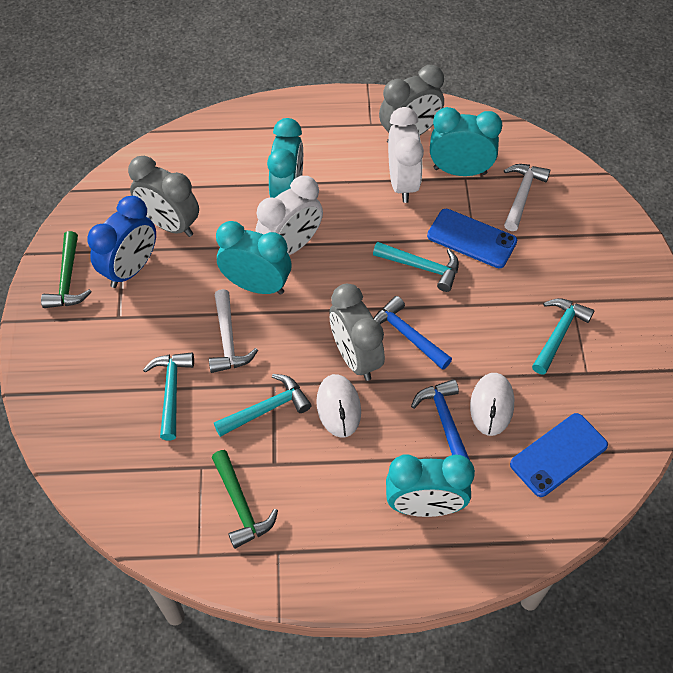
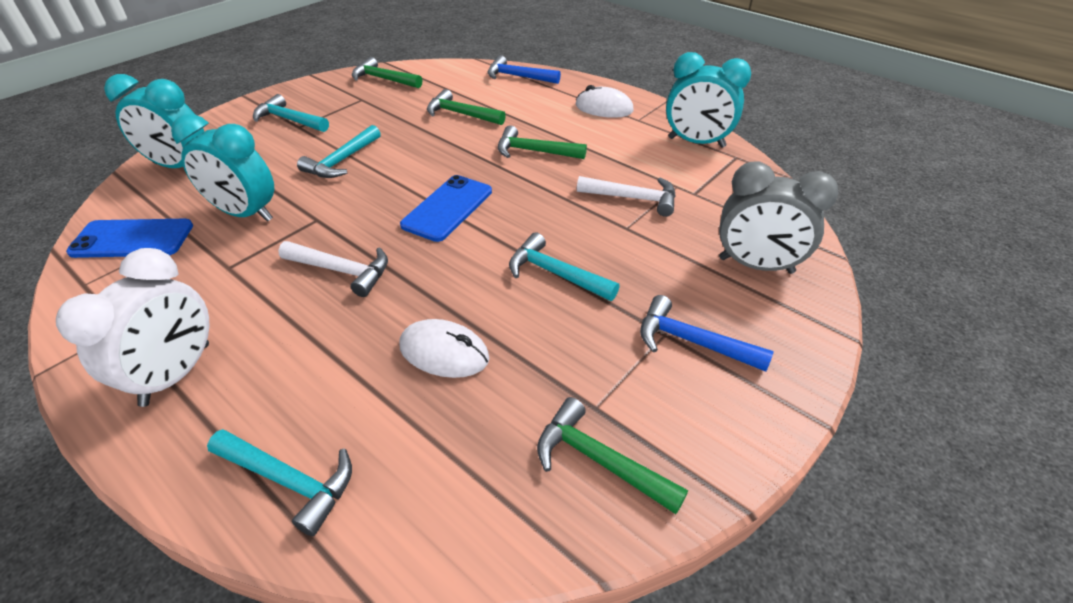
blue clock: 1 -> 0
green hammer: 2 -> 4
grey clock: 3 -> 1
turquoise clock: 4 -> 3
white clock: 2 -> 1

